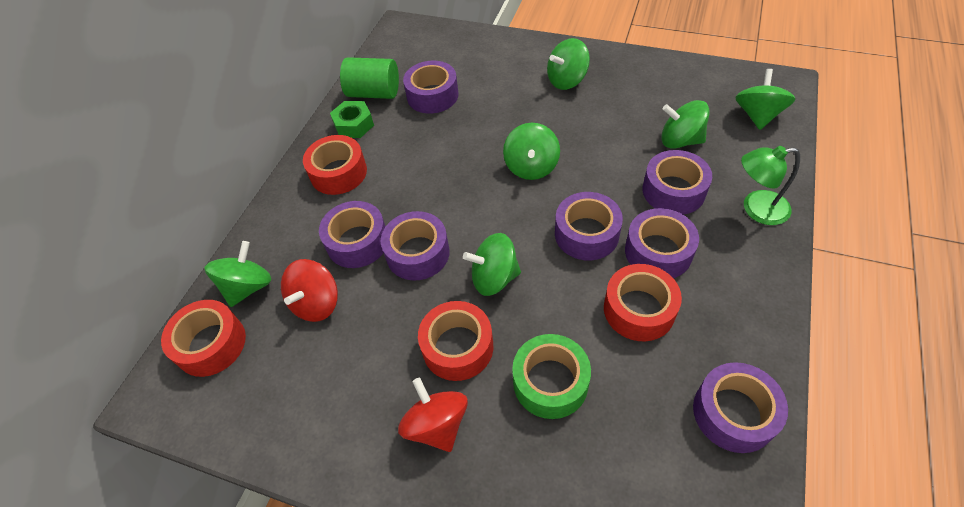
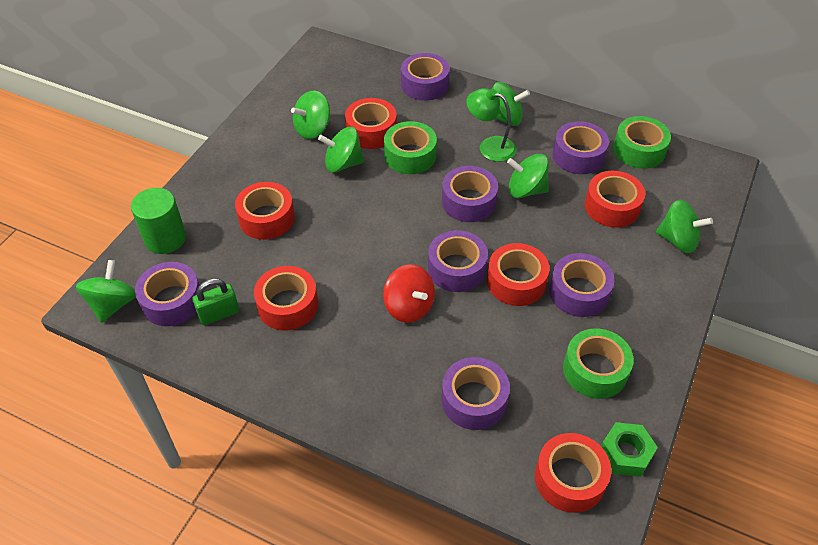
green padlock: 0 -> 1
green tape: 1 -> 3
red spinning top: 2 -> 1
red tape: 4 -> 6

